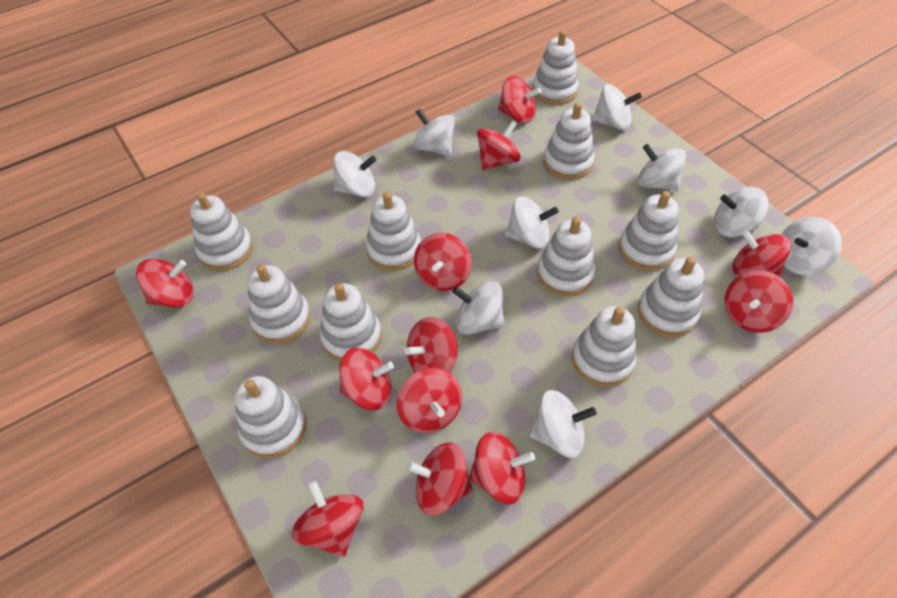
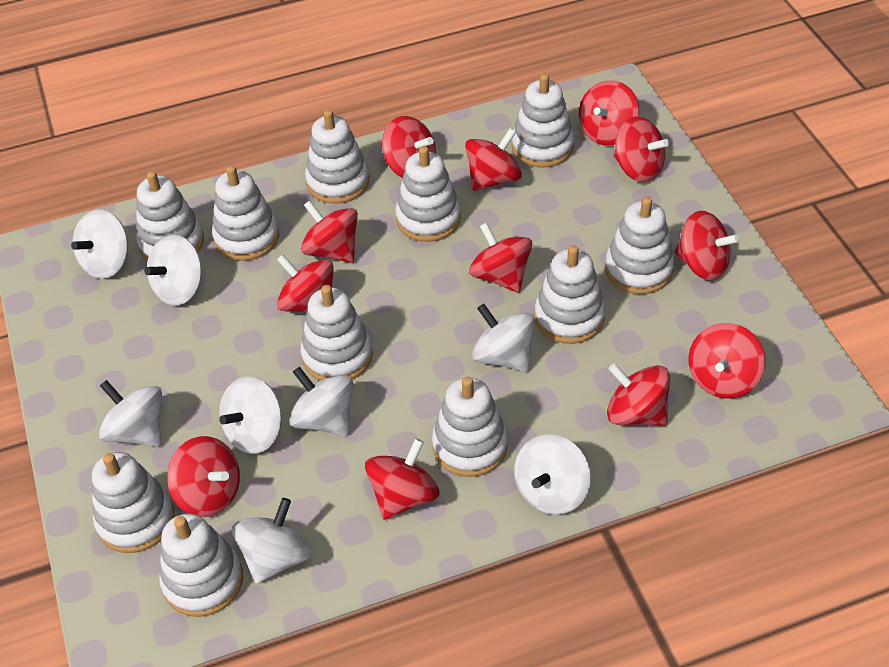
white spinning top: 9 -> 8

